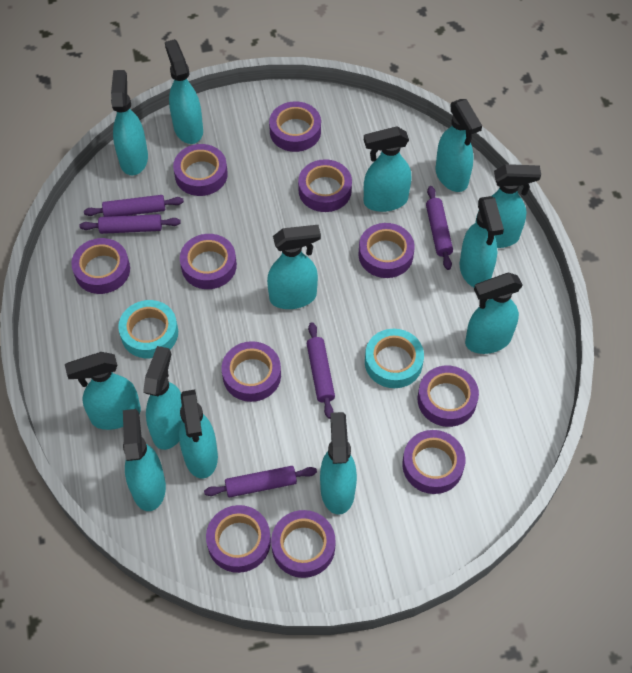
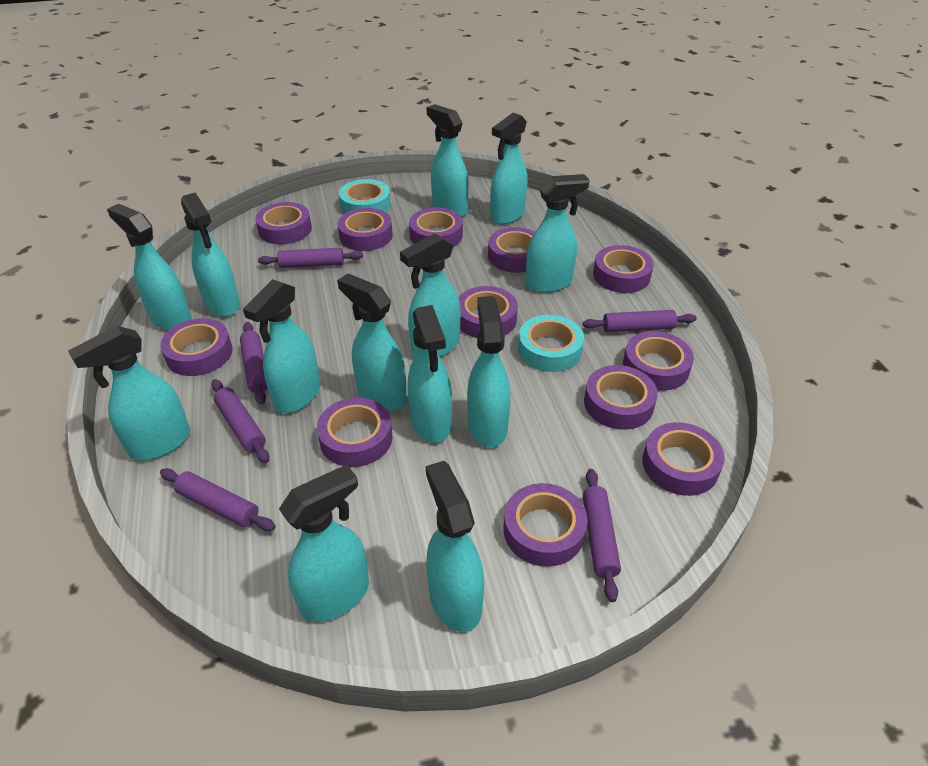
purple rolling pin: 5 -> 6
purple tape: 11 -> 12

